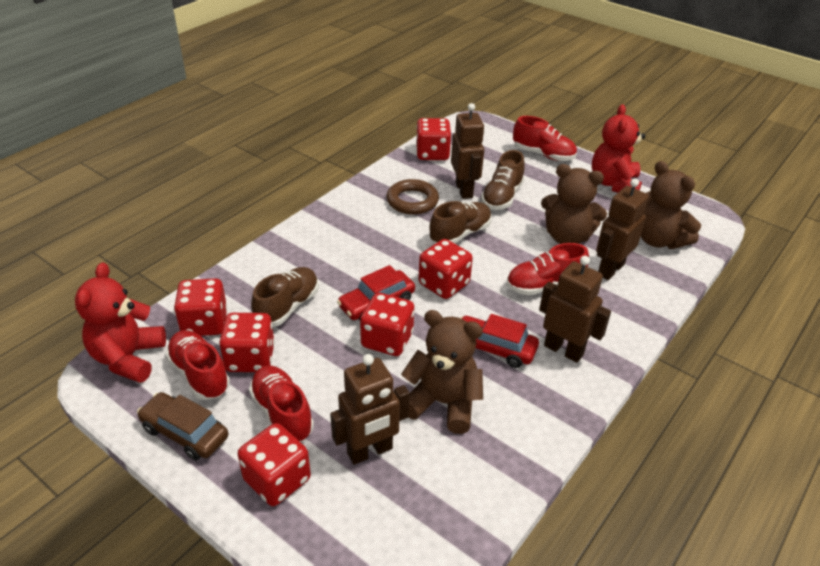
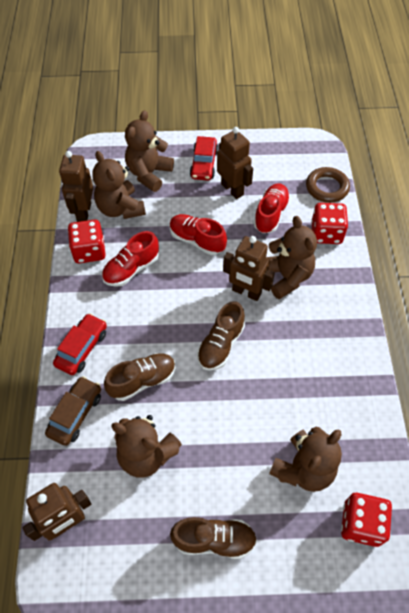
brown teddy bear: 3 -> 5
red dice: 6 -> 3
red shoe: 4 -> 3
red teddy bear: 2 -> 0

